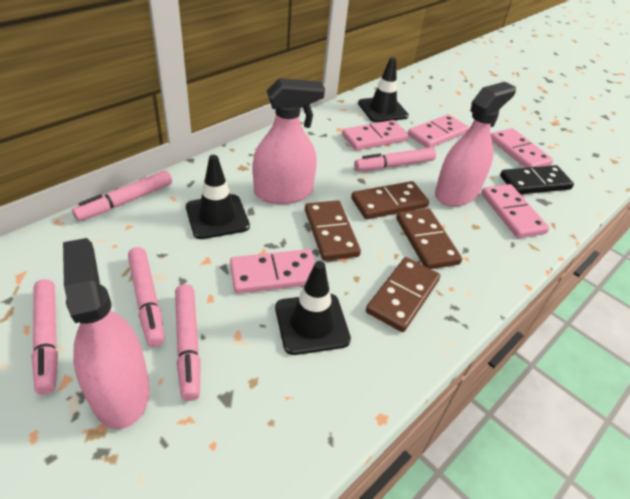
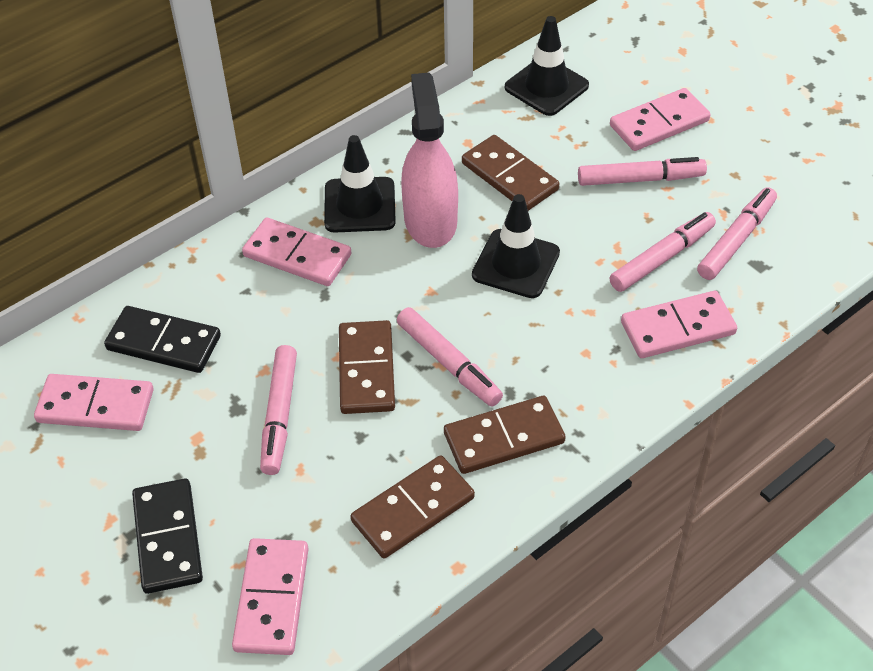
black domino: 1 -> 2
pink spray bottle: 3 -> 1

